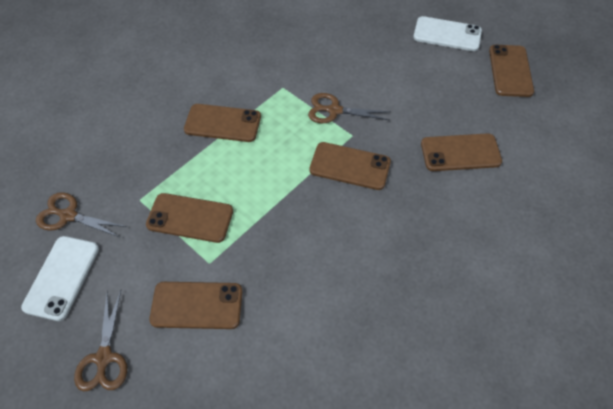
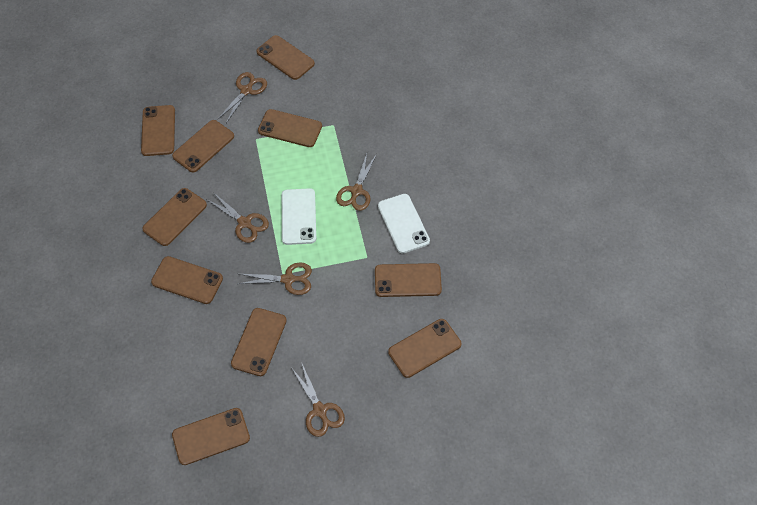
brown phone: 6 -> 10
brown scissors: 3 -> 5

